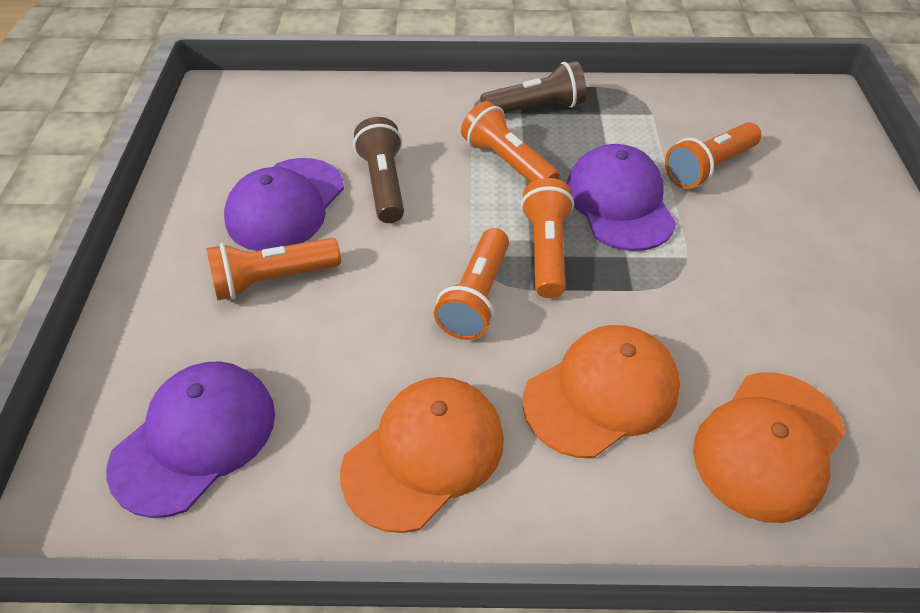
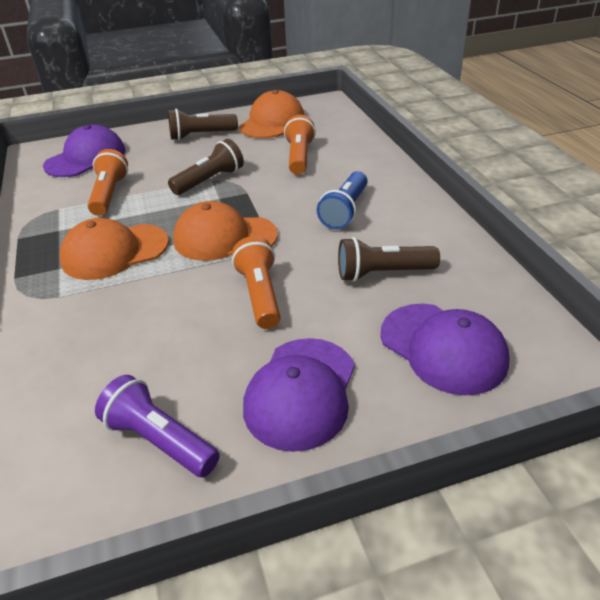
blue flashlight: 0 -> 1
brown flashlight: 2 -> 3
orange flashlight: 5 -> 3
purple flashlight: 0 -> 1

